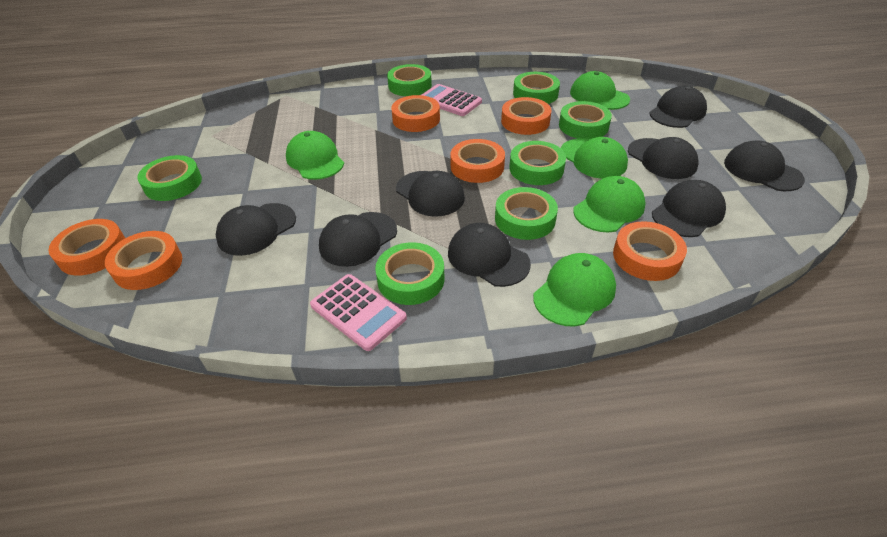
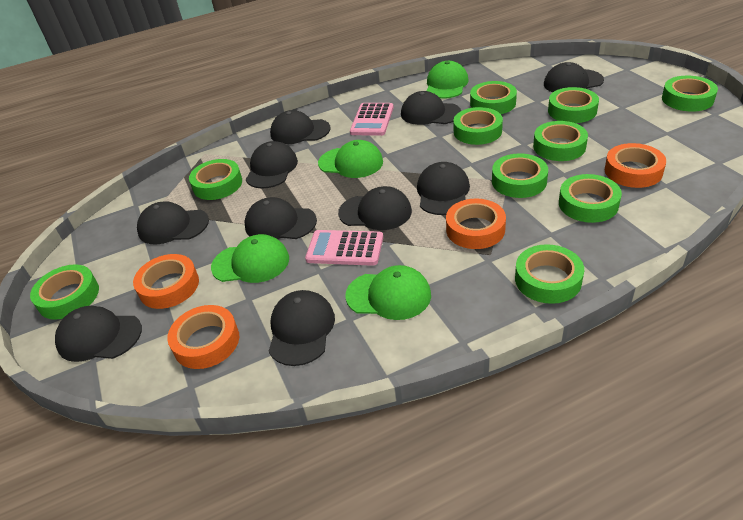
black cap: 8 -> 10
green cap: 5 -> 4
green tape: 7 -> 10
orange tape: 6 -> 4

